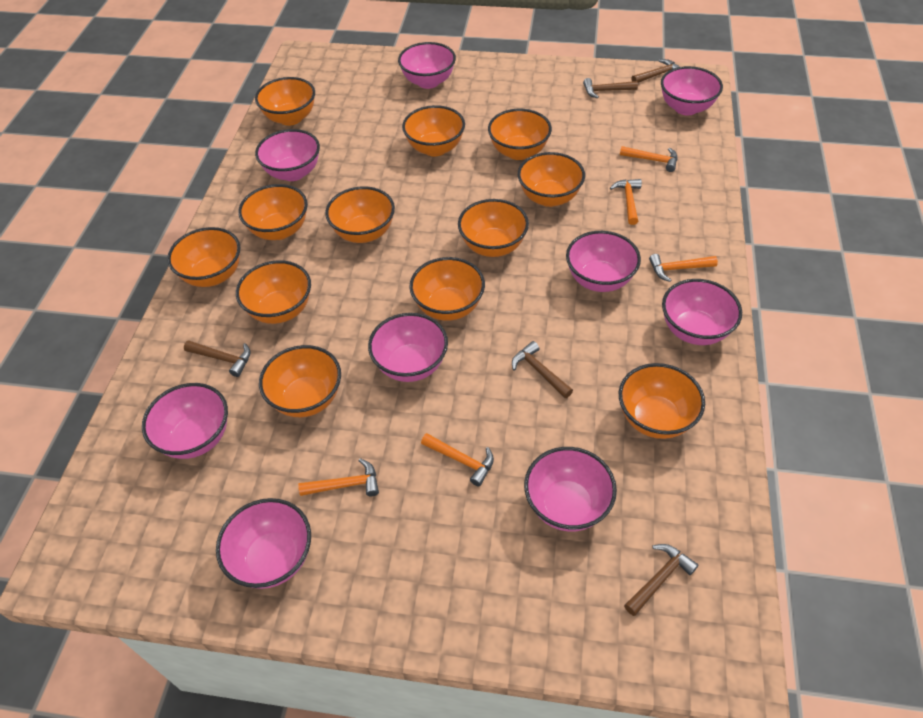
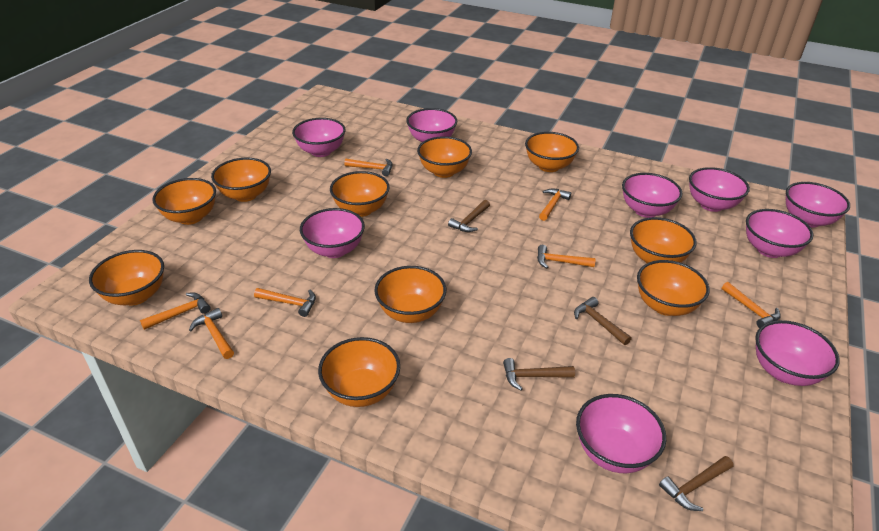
brown hammer: 5 -> 4
orange bowl: 12 -> 10
orange hammer: 5 -> 7

